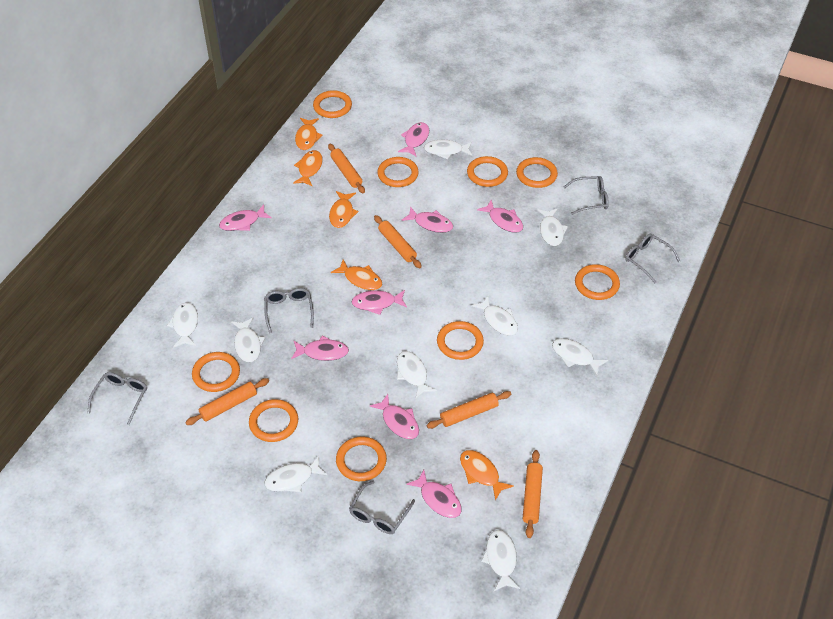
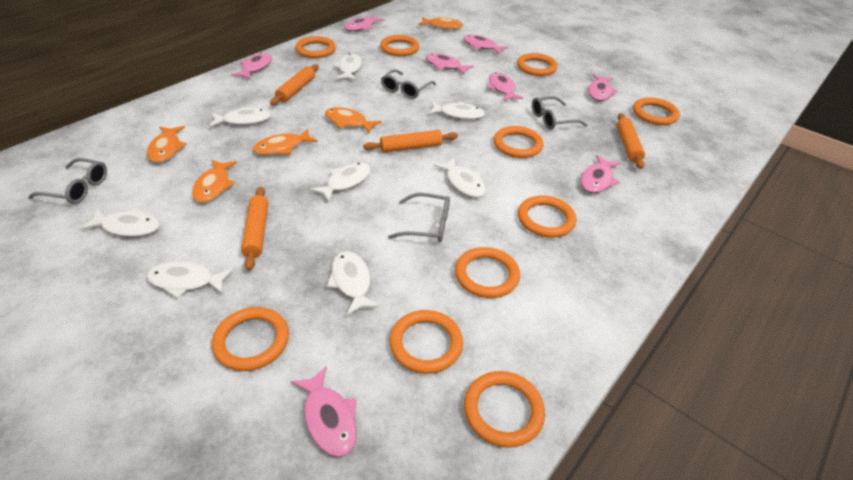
grey glasses: 5 -> 4
orange ring: 9 -> 10
orange rolling pin: 5 -> 4
white fish: 9 -> 8

